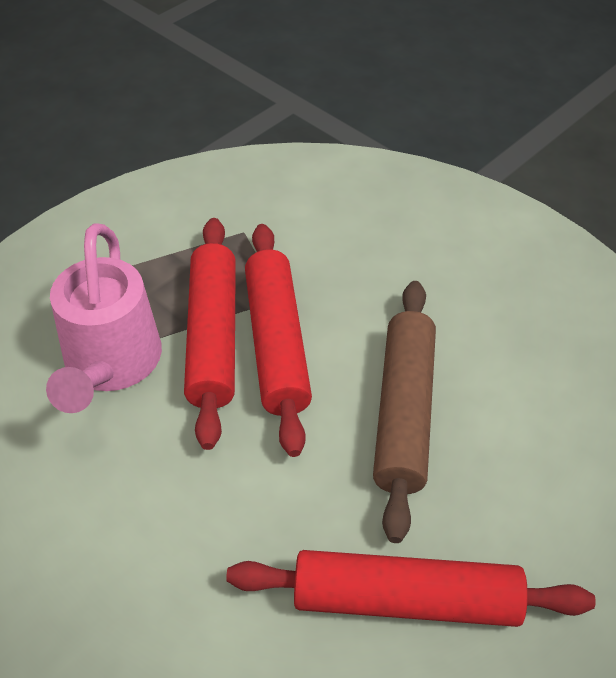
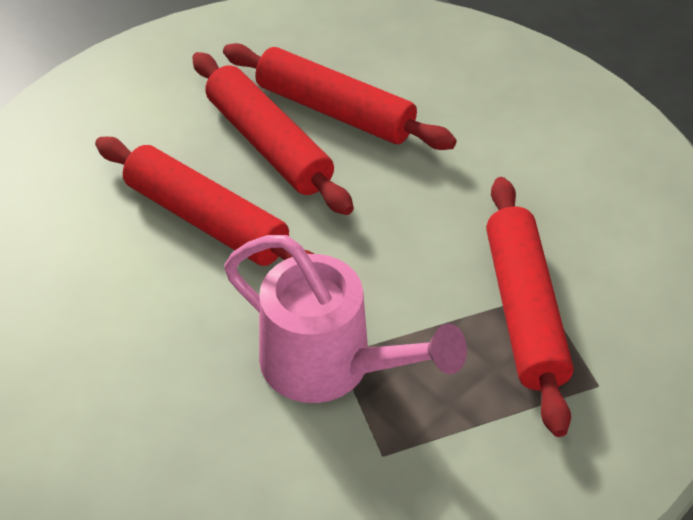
brown rolling pin: 1 -> 0
red rolling pin: 3 -> 4

